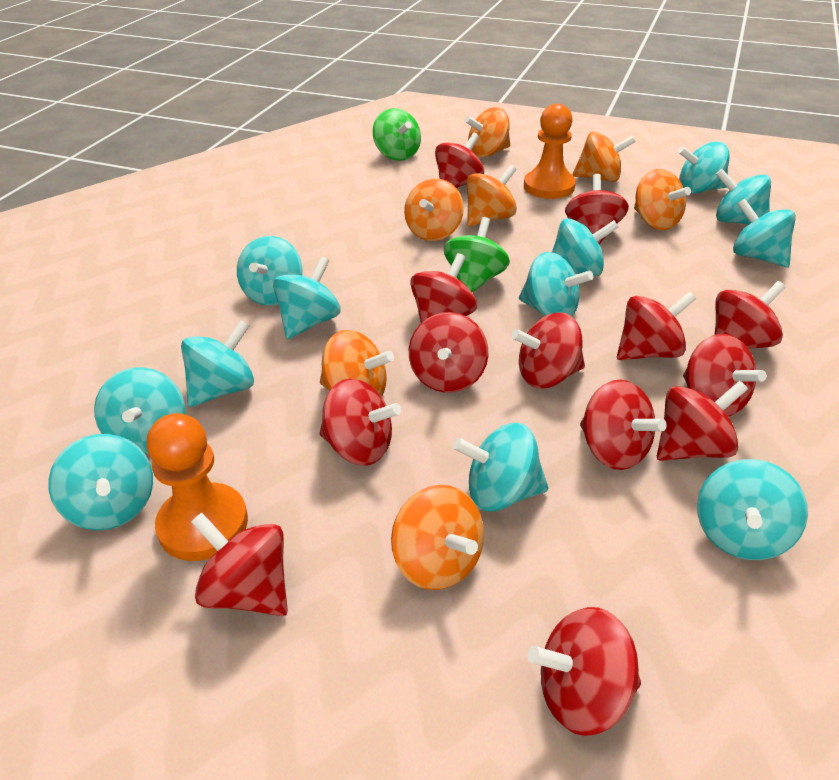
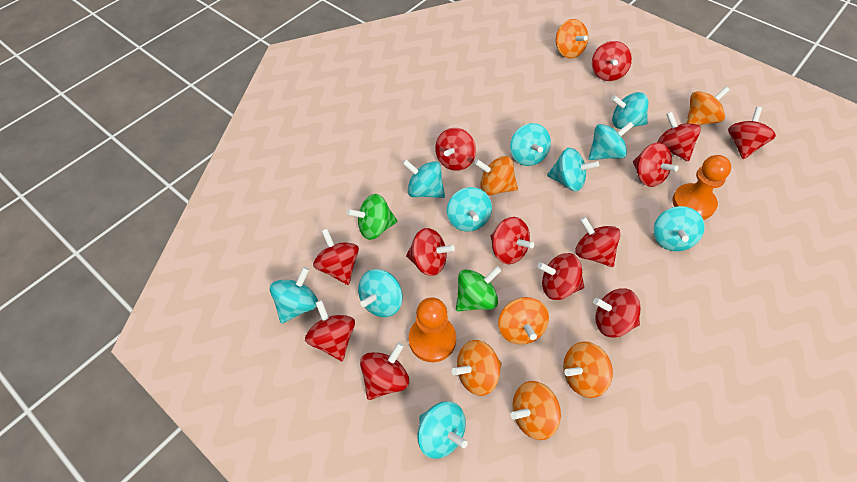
turquoise spinning top: 12 -> 10

